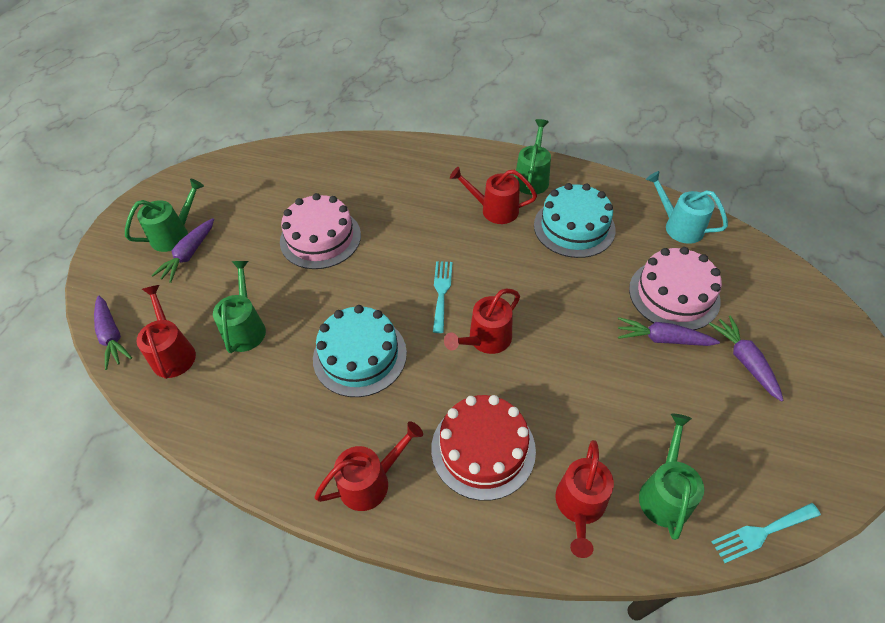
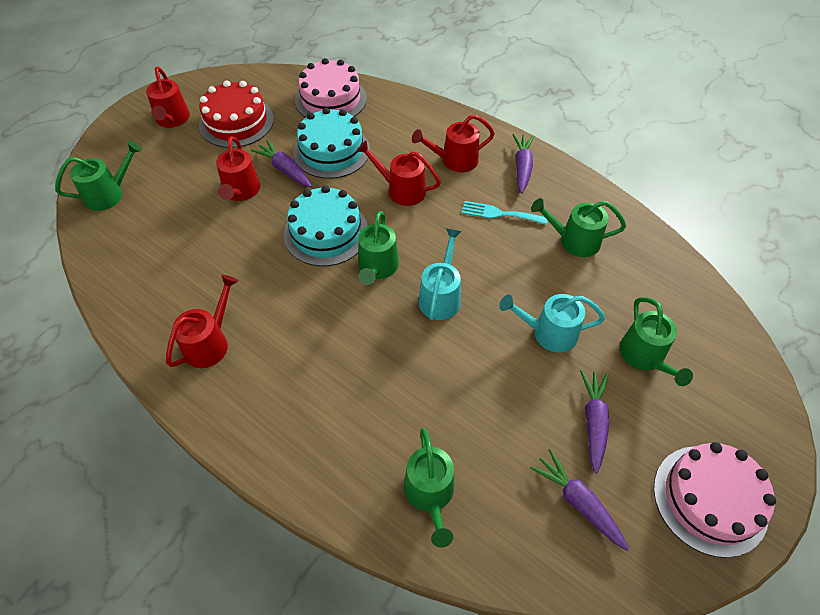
green watering can: 4 -> 5
turquoise fork: 2 -> 1
turquoise watering can: 1 -> 2

